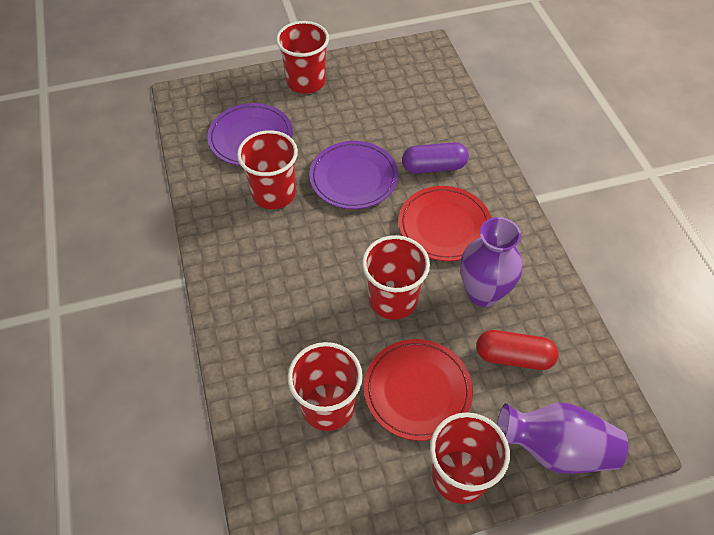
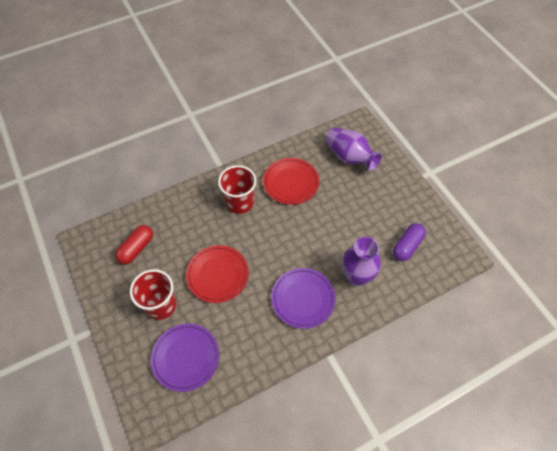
red cup: 5 -> 2

